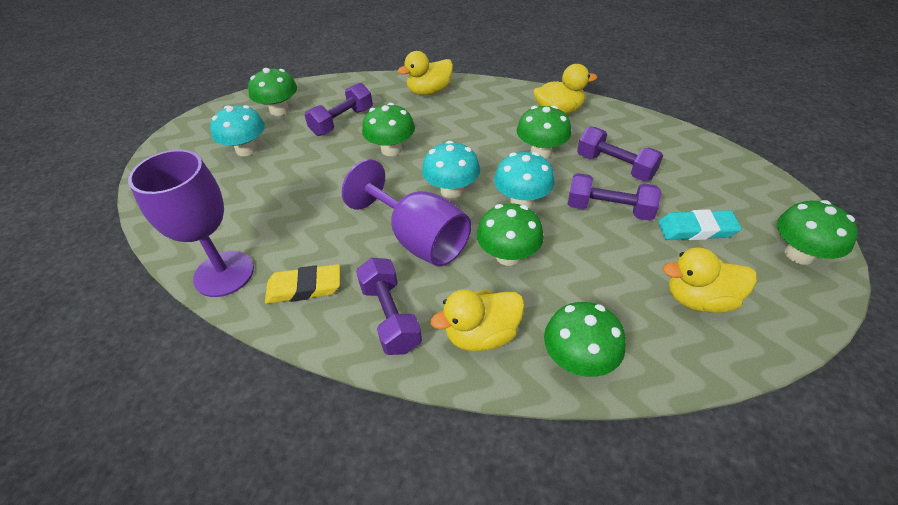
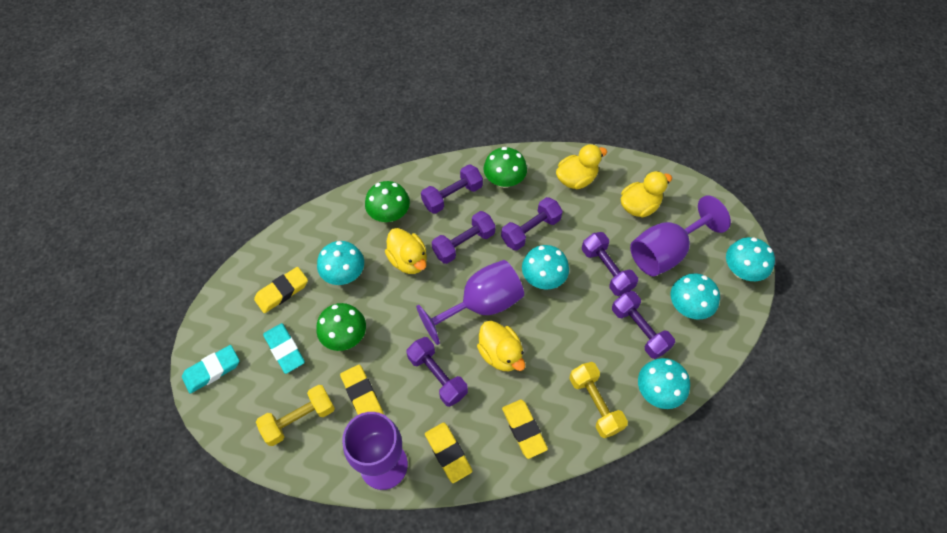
green mushroom: 6 -> 3
purple dumbbell: 4 -> 6
purple goblet: 2 -> 3
turquoise eraser: 1 -> 2
turquoise mushroom: 3 -> 5
yellow dumbbell: 0 -> 2
yellow eraser: 1 -> 4

